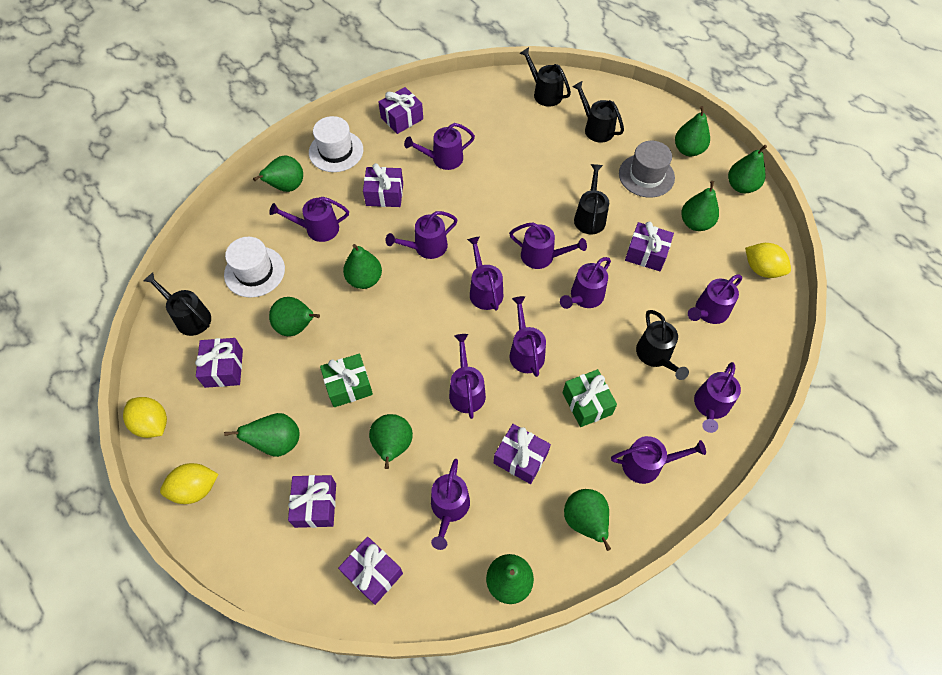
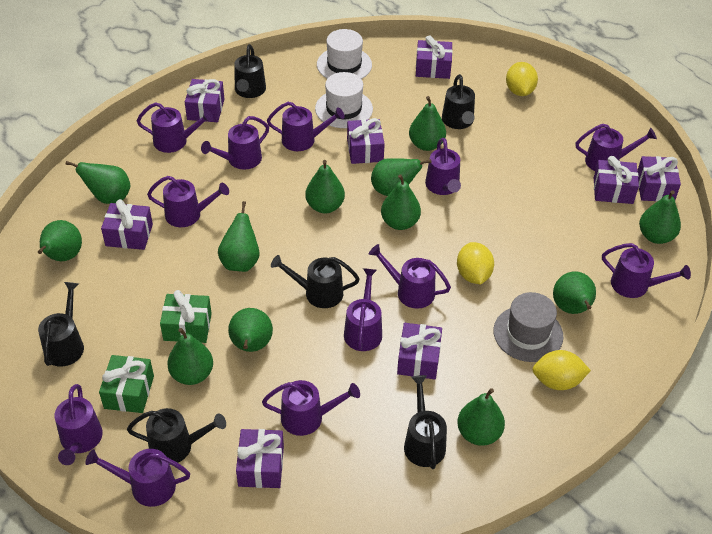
black watering can: 5 -> 6
green pear: 10 -> 12
purple gift: 7 -> 8

